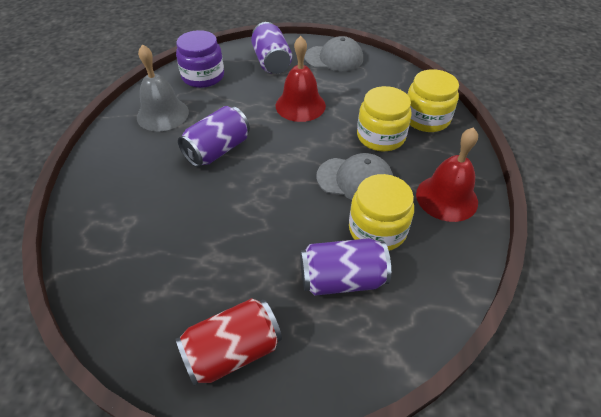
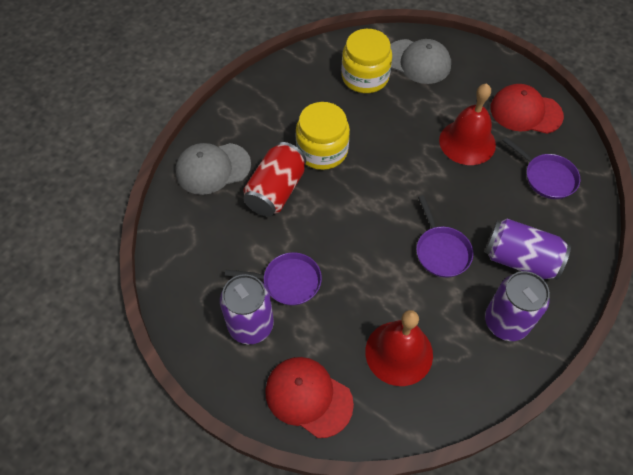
grey bell: 1 -> 0
purple jar: 1 -> 0
purple pan: 0 -> 3
red cap: 0 -> 2
yellow jar: 3 -> 2

